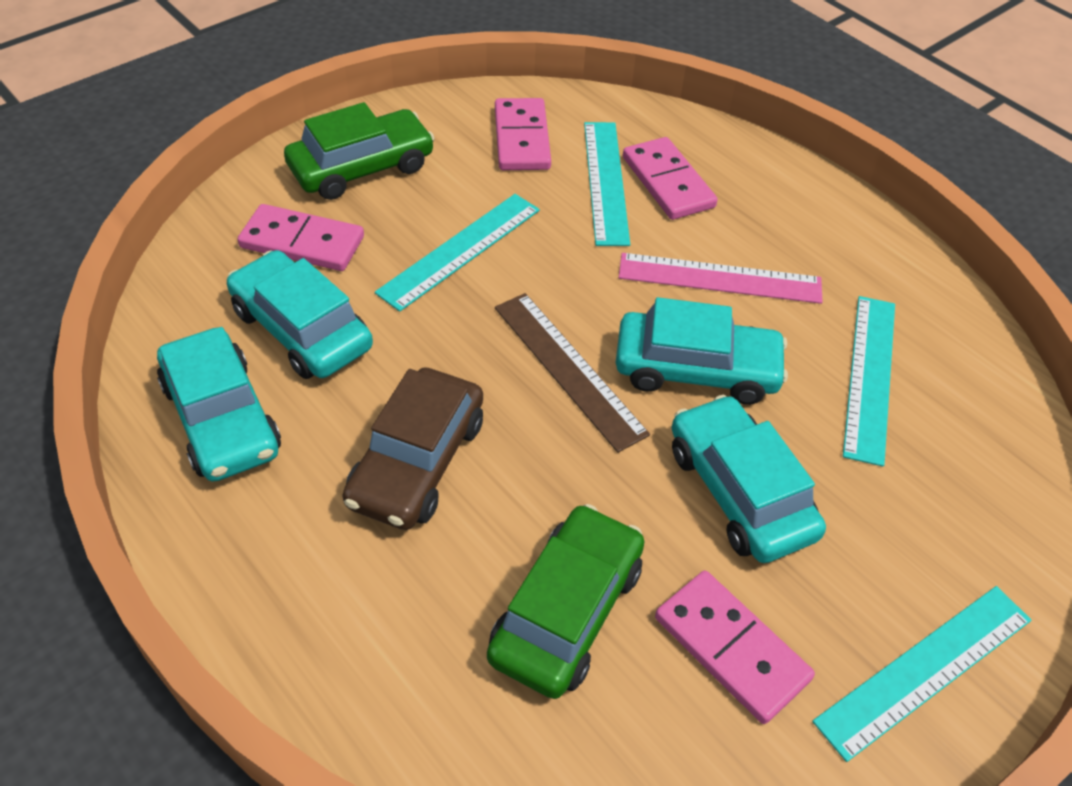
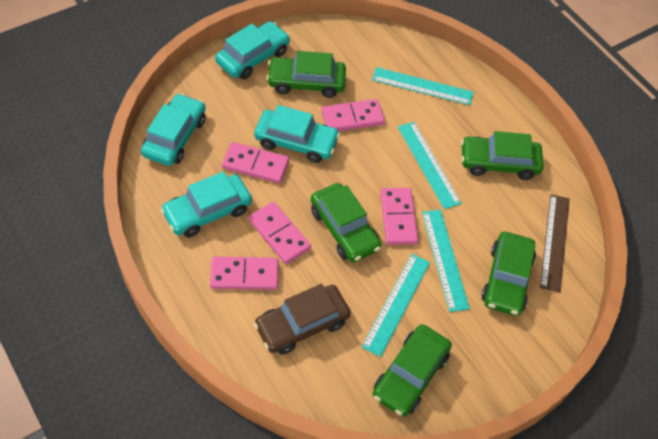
green car: 2 -> 5
pink domino: 4 -> 5
pink ruler: 1 -> 0

